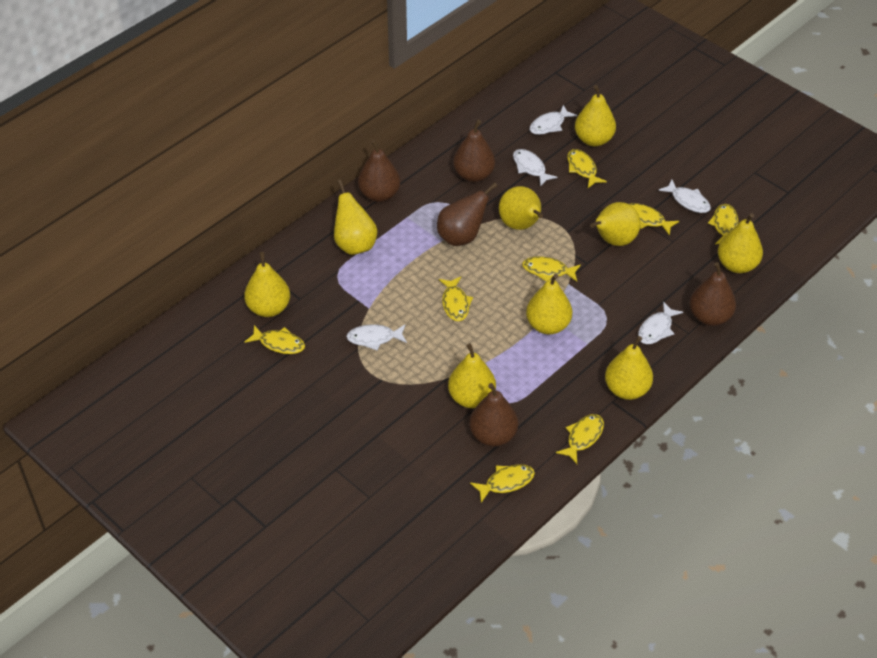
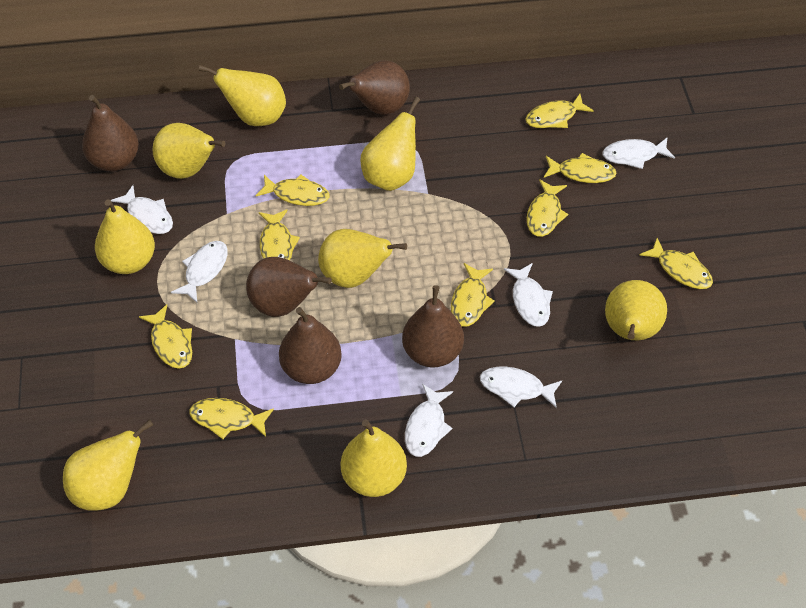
white fish: 5 -> 6
yellow fish: 8 -> 9
yellow pear: 9 -> 8

